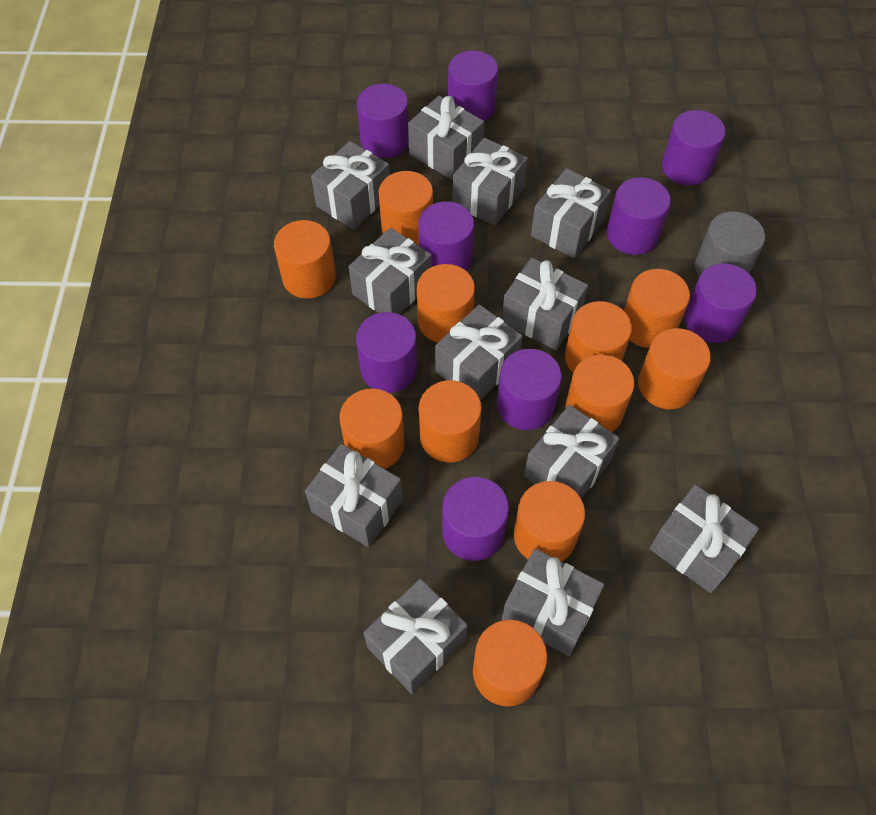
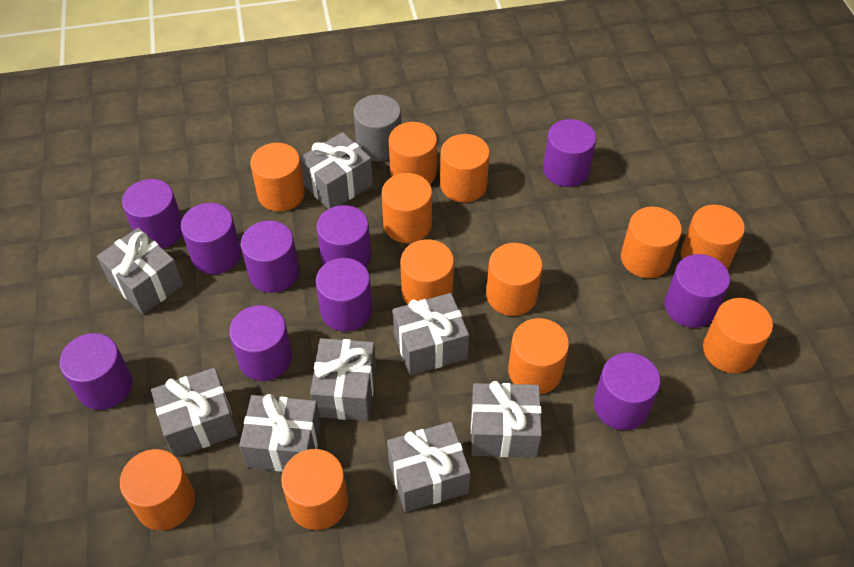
grey gift: 12 -> 8
orange cylinder: 11 -> 12
purple cylinder: 9 -> 10

